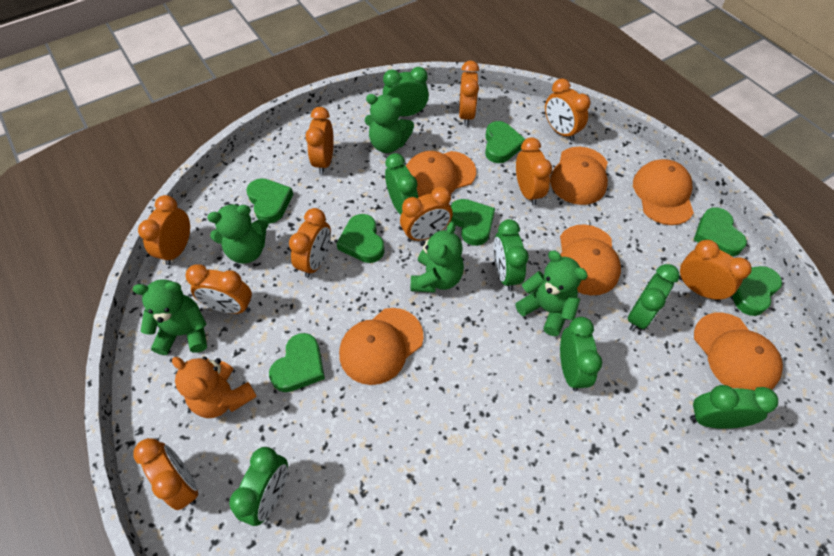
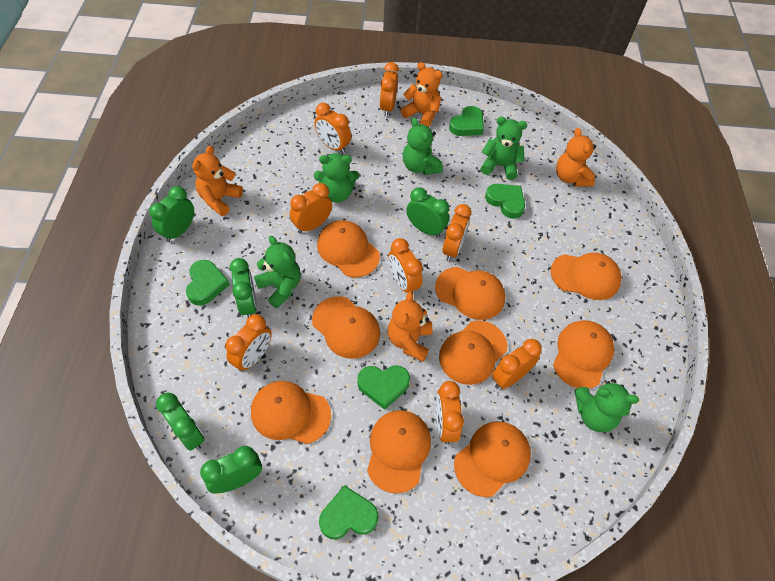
green clock: 7 -> 5
green heart: 7 -> 5
orange cap: 6 -> 9
orange clock: 10 -> 8
orange teddy bear: 1 -> 4

